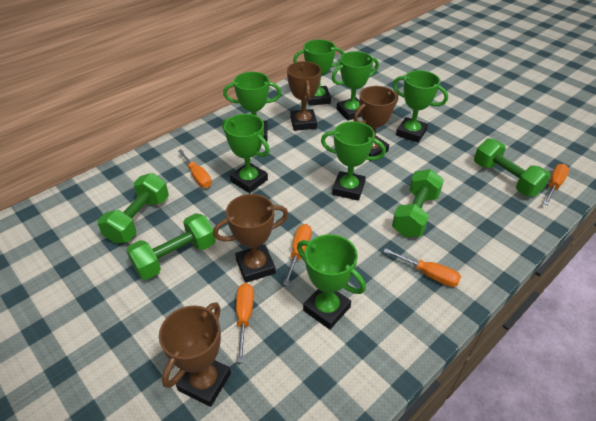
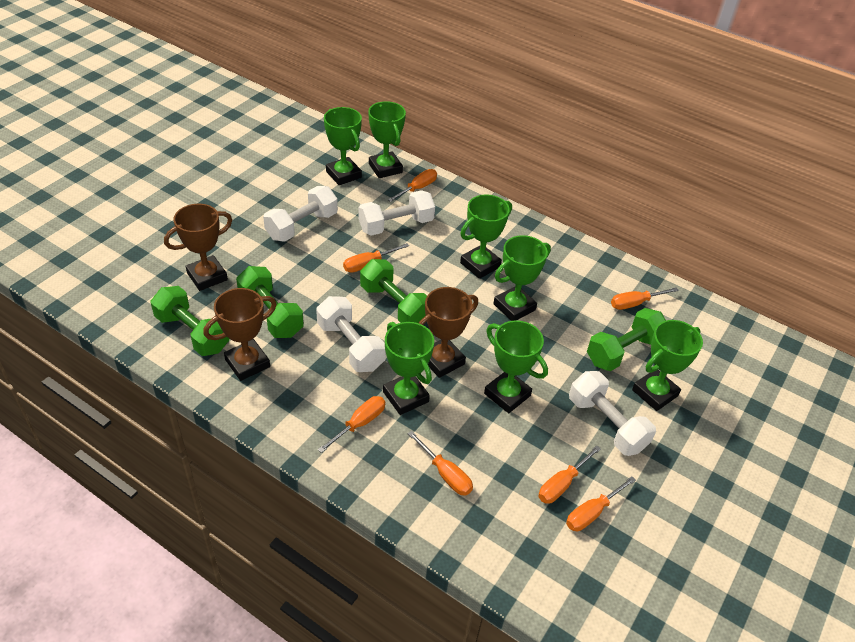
brown trophy: 4 -> 3
orange screwdriver: 5 -> 7
white dumbbell: 0 -> 4

